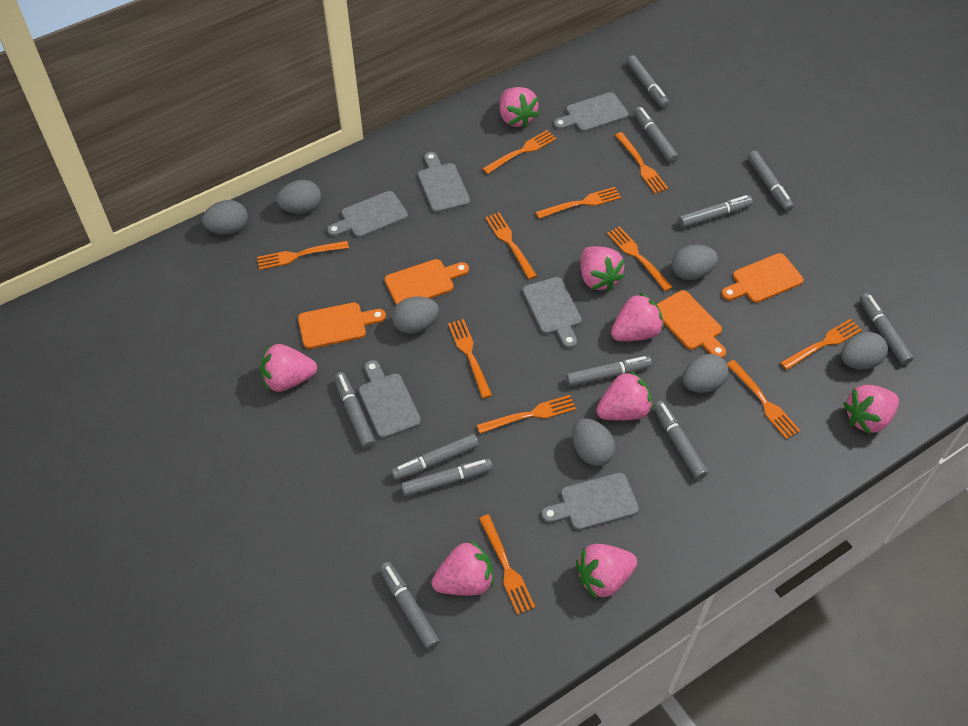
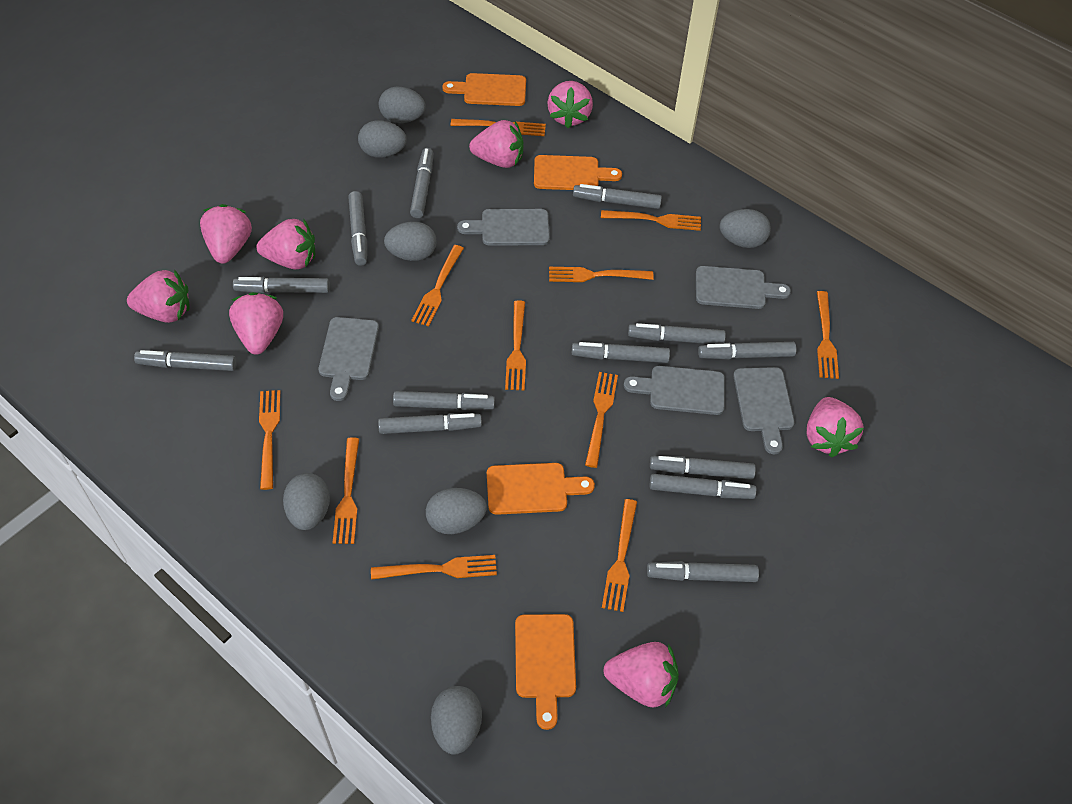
grey cutting board: 6 -> 5
grey marker: 11 -> 13

